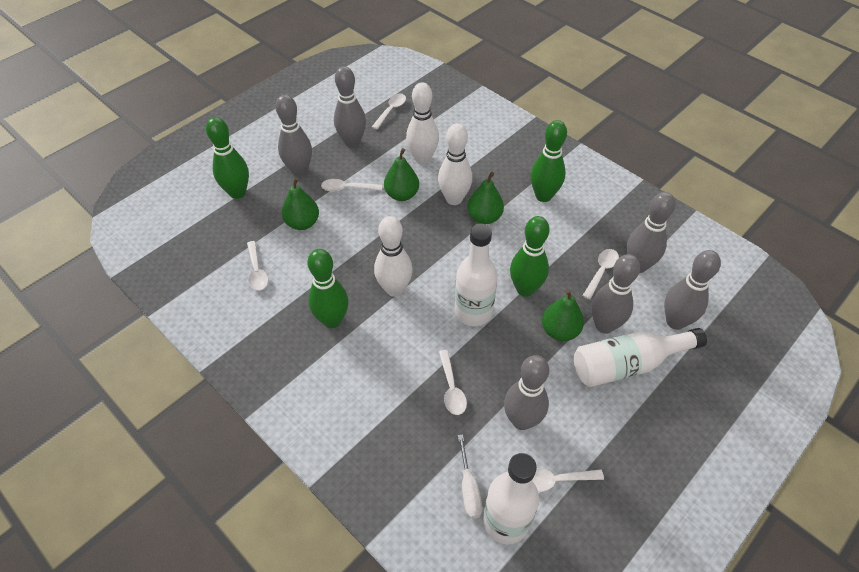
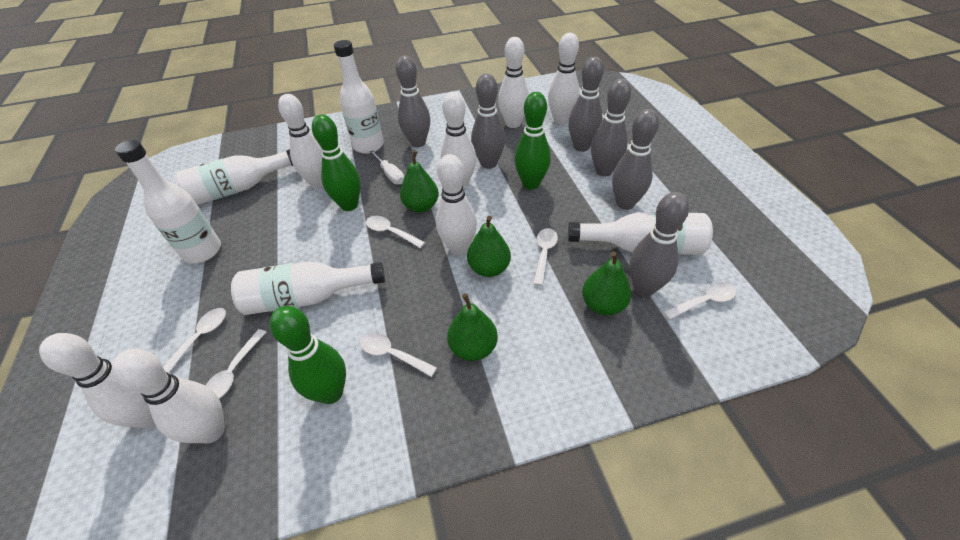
green bowling pin: 4 -> 3
white bottle: 3 -> 5
white bowling pin: 3 -> 7

